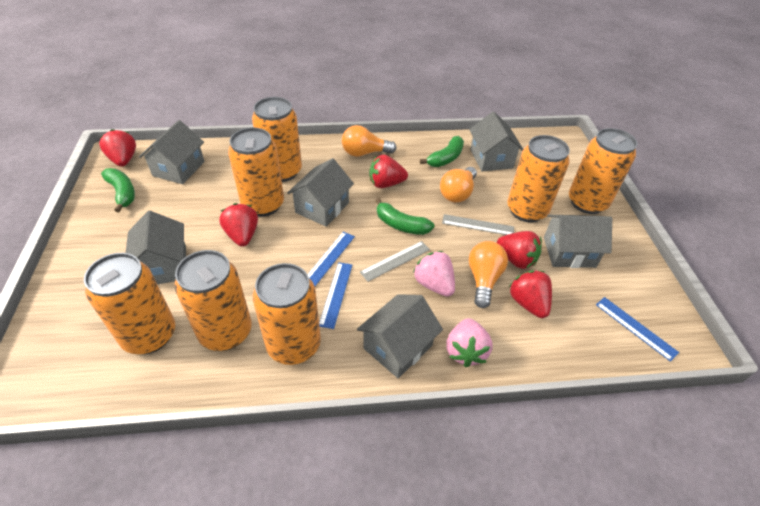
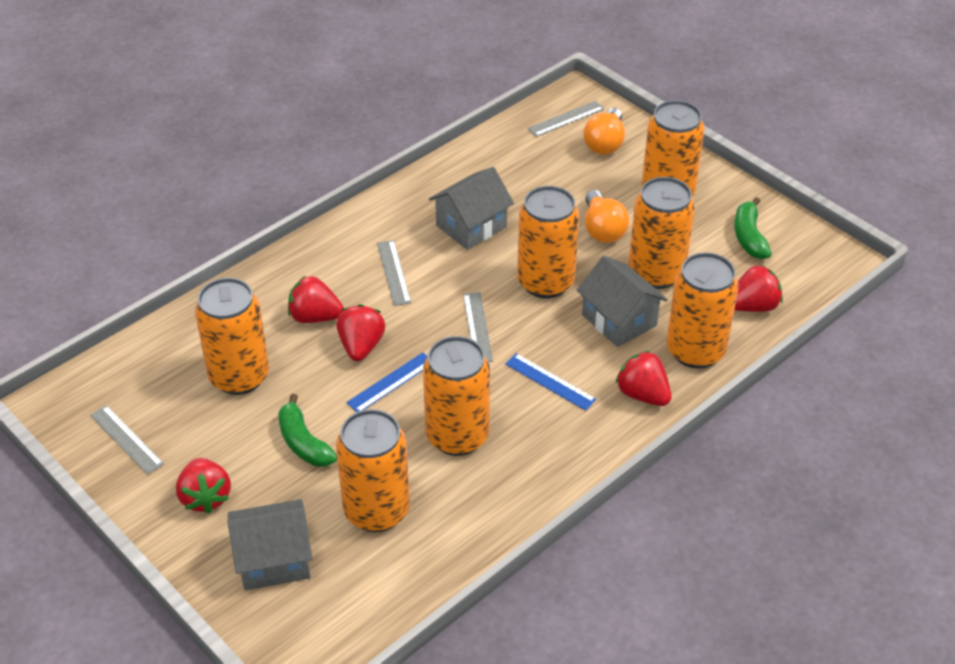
blue ruler: 3 -> 2
green banana: 3 -> 2
grey house: 6 -> 3
grey ruler: 2 -> 4
orange light bulb: 3 -> 2
pink strawberry: 2 -> 0

